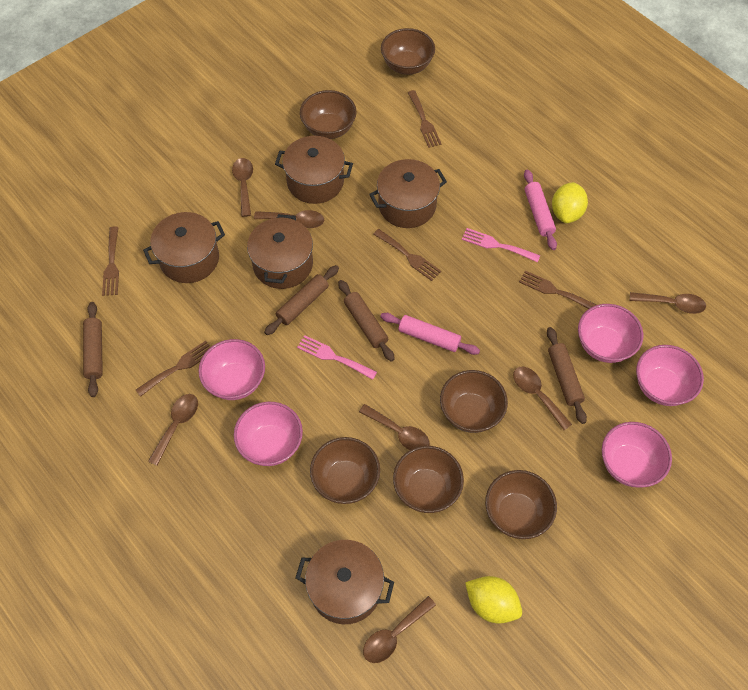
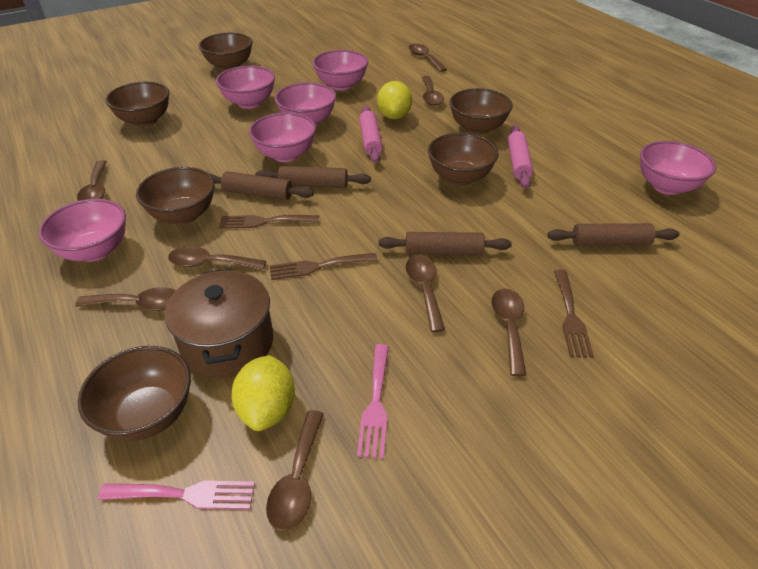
brown fork: 5 -> 3
brown pot: 5 -> 1
brown spoon: 7 -> 8
pink bowl: 5 -> 6

